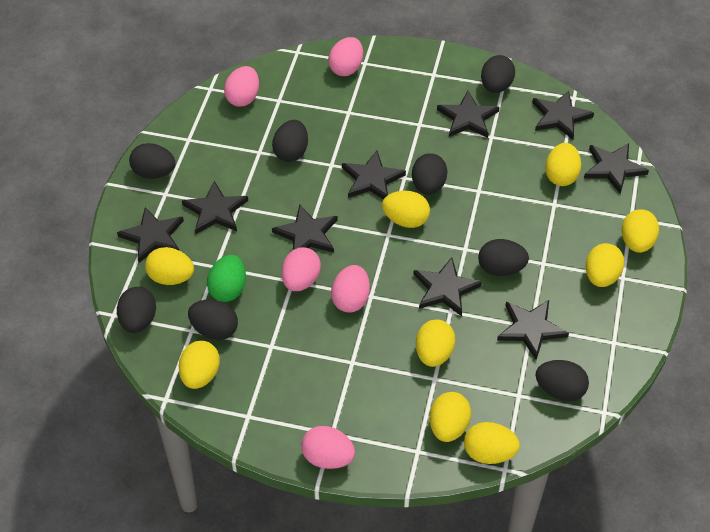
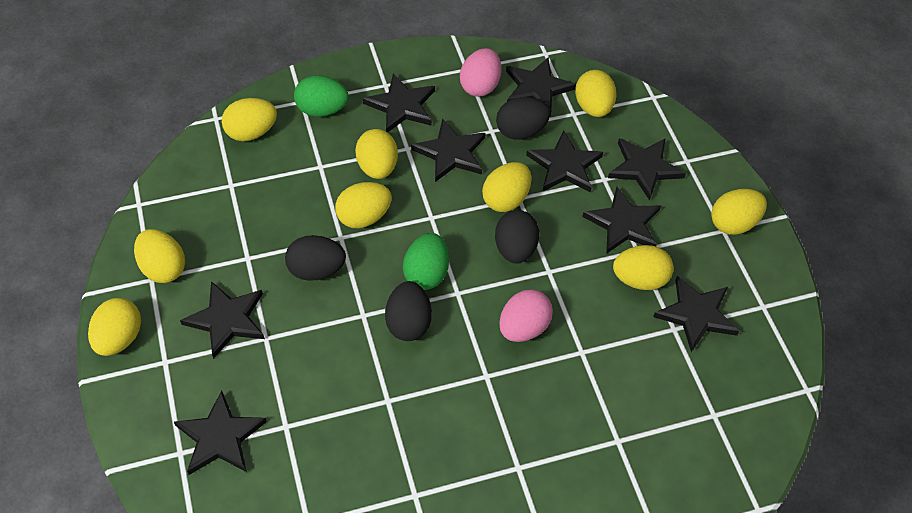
black egg: 8 -> 4
green egg: 1 -> 2
pink egg: 5 -> 2

